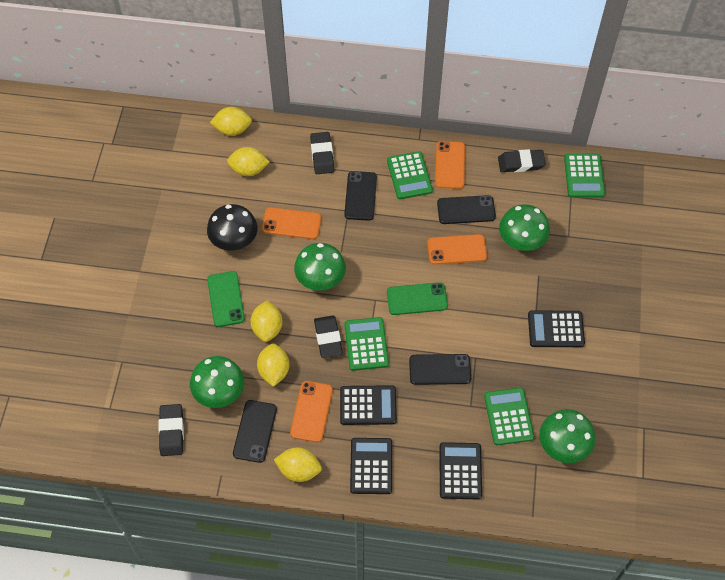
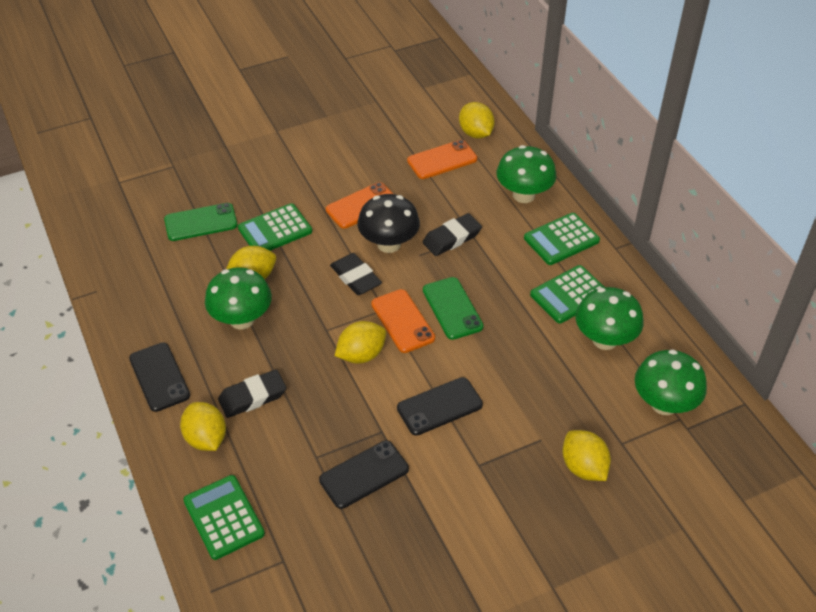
black calculator: 4 -> 0
black eraser: 4 -> 3
black phone: 4 -> 3
orange phone: 4 -> 3

